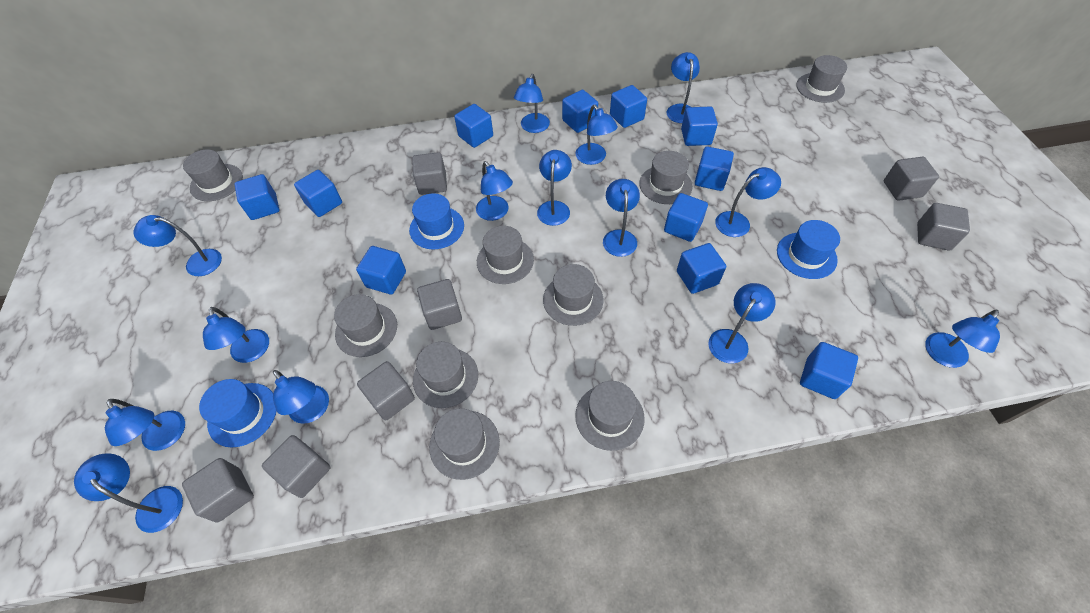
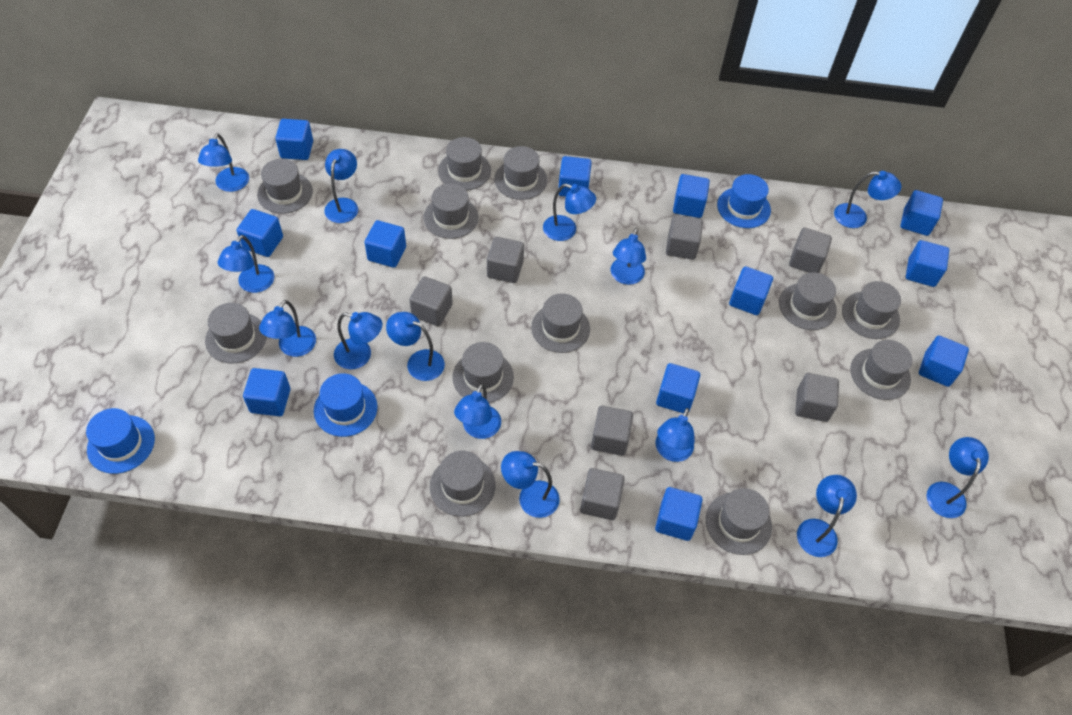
blue cube: 11 -> 12
grey hat: 9 -> 12

